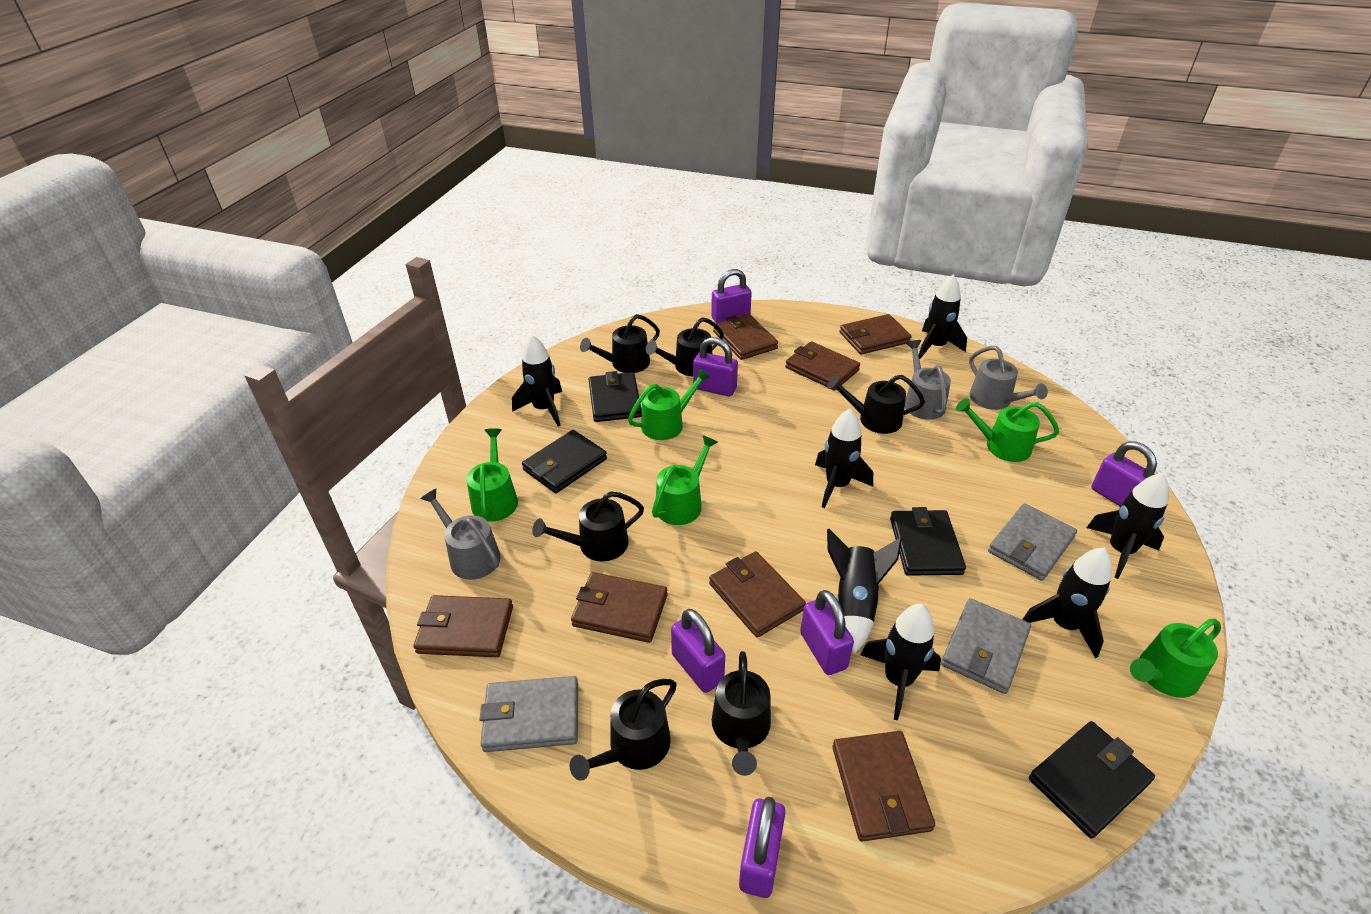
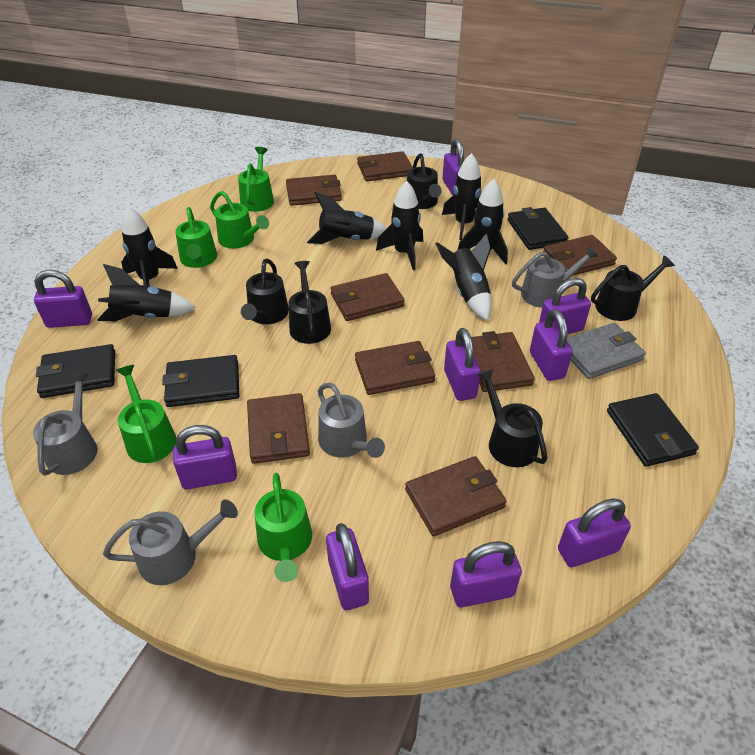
black watering can: 6 -> 5
brown wallet: 7 -> 8
grey wallet: 3 -> 1
grey watering can: 3 -> 4
purple padlock: 6 -> 9

